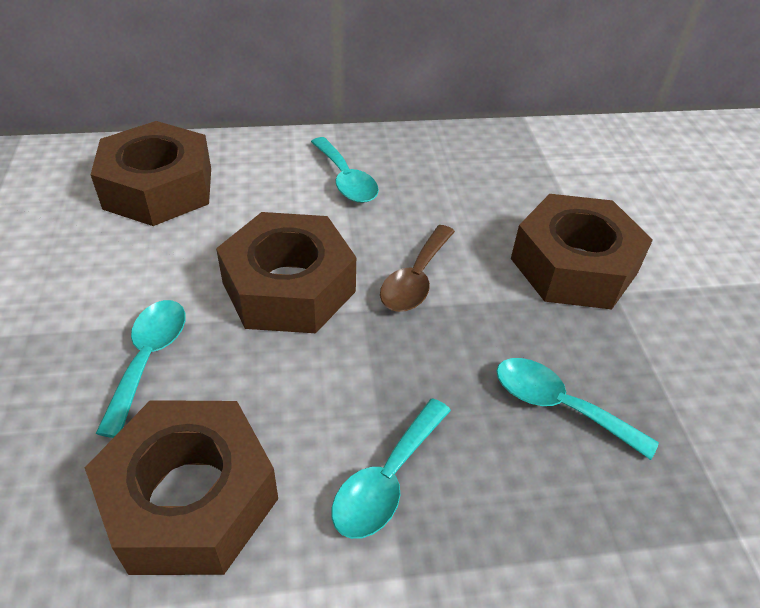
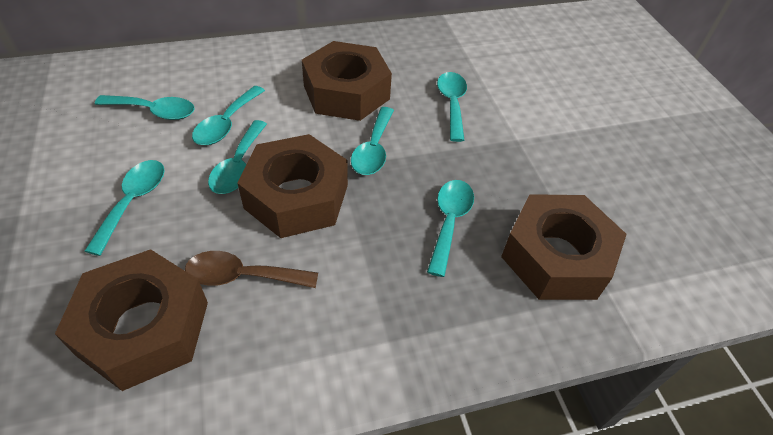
turquoise spoon: 4 -> 7

